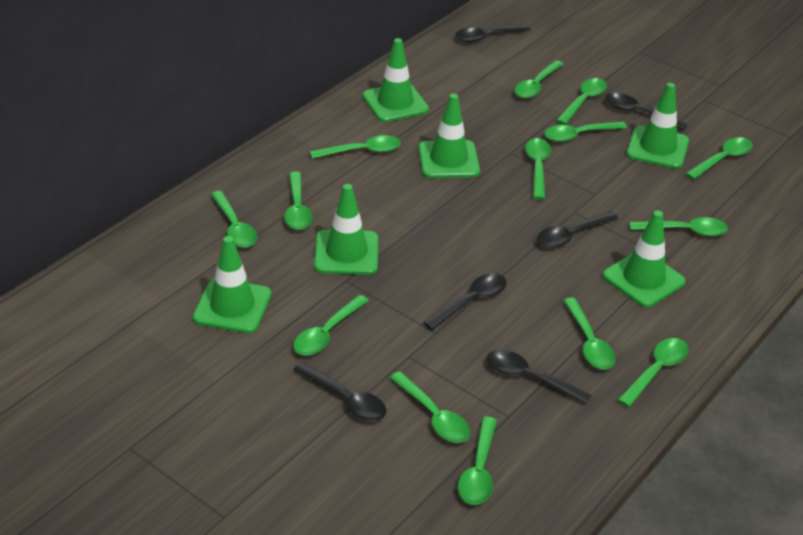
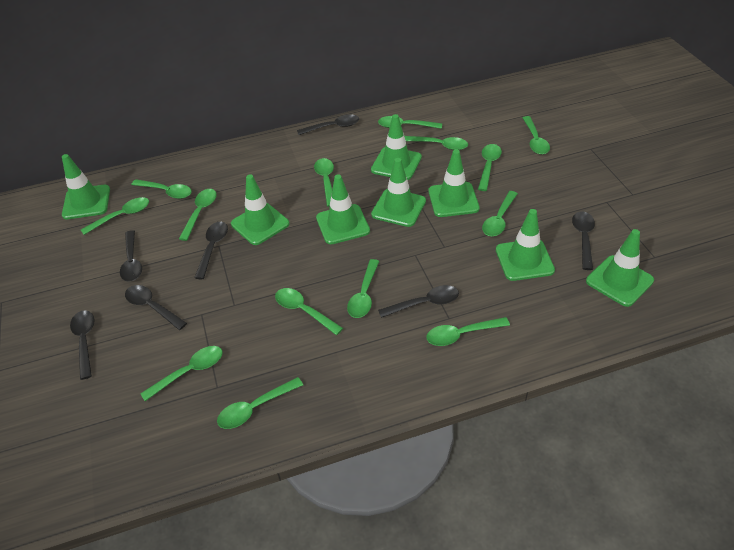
black spoon: 6 -> 7
green traffic cone: 6 -> 8

